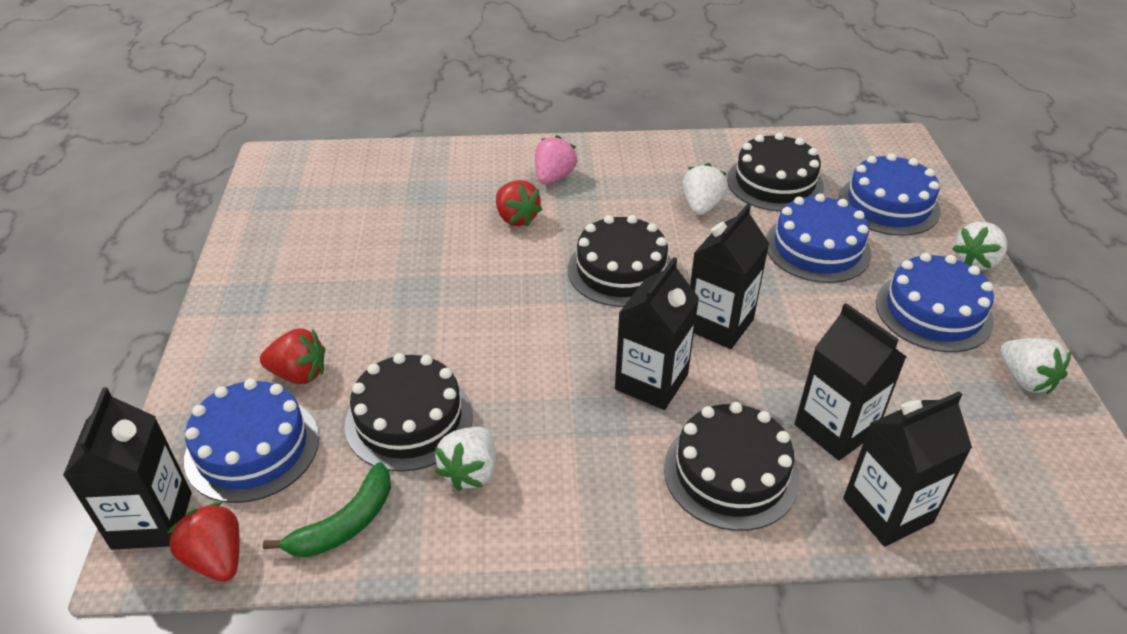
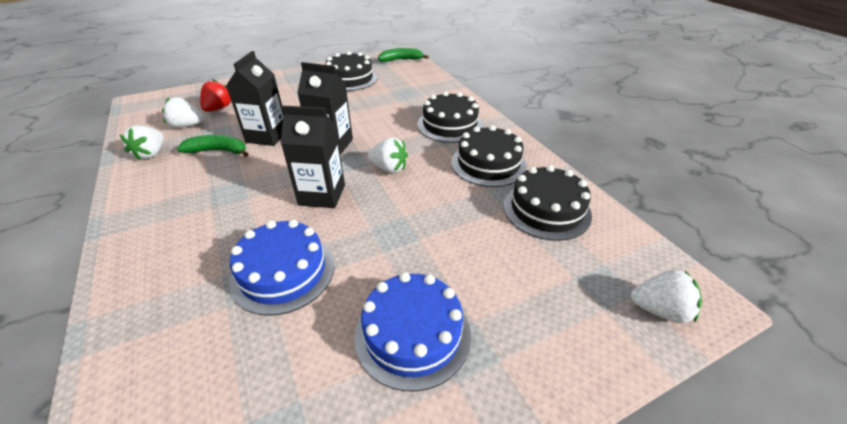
black carton: 5 -> 3
blue cake: 4 -> 2
green banana: 1 -> 2
pink strawberry: 1 -> 0
red strawberry: 3 -> 1

